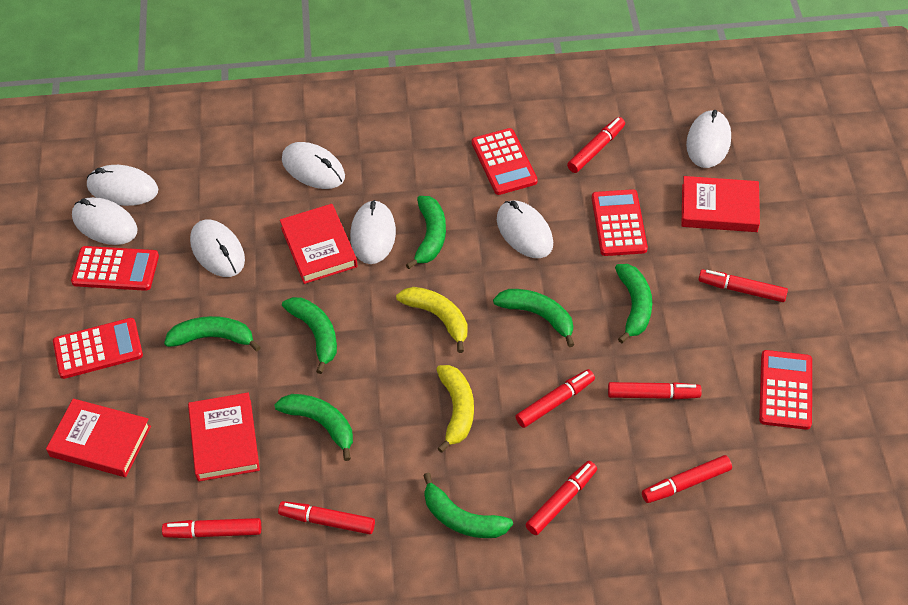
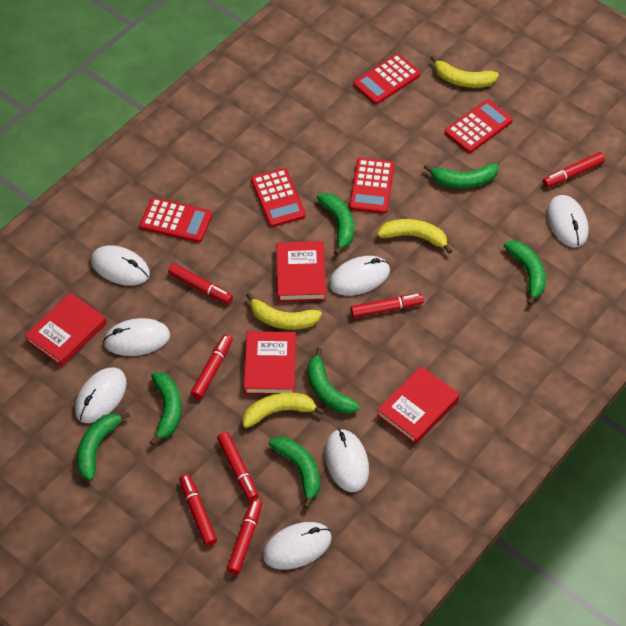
red marker: 8 -> 7
yellow banana: 2 -> 4

